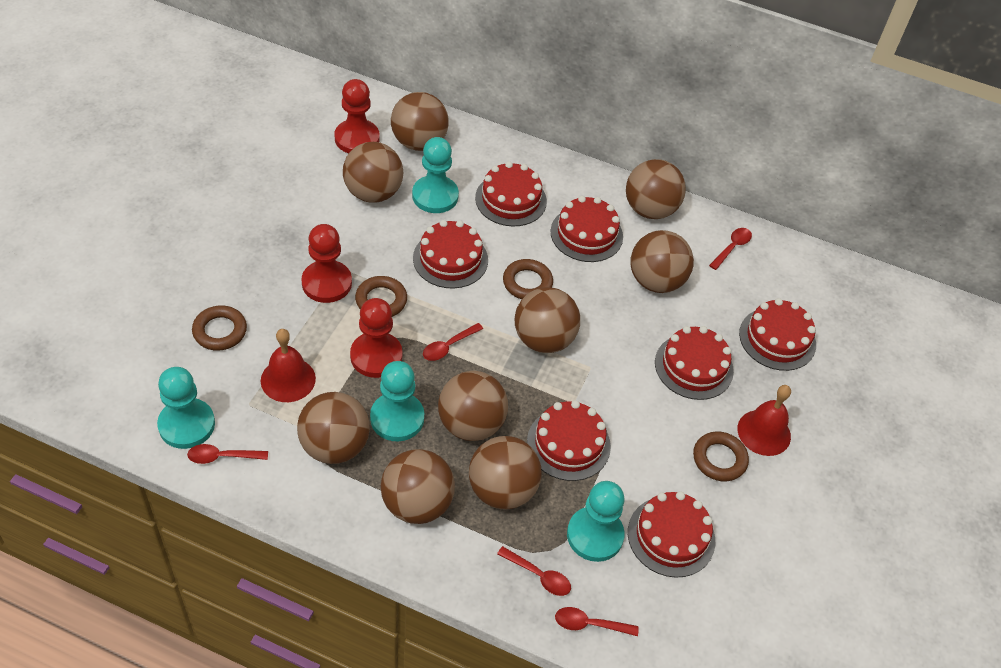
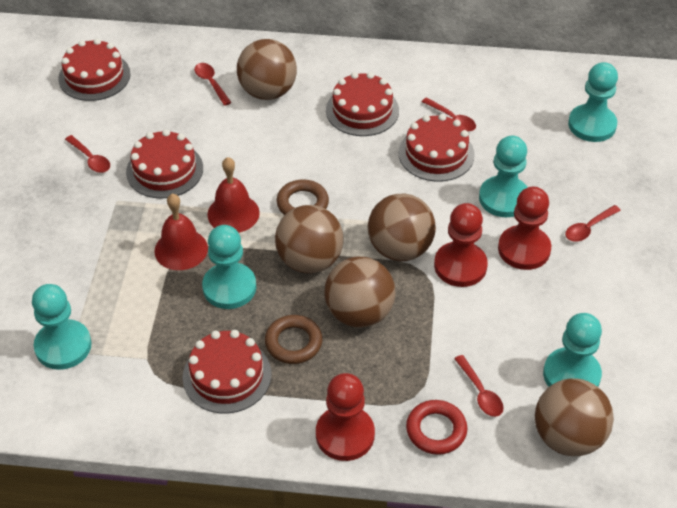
brown ball: 9 -> 5
brown ring: 4 -> 2
red cake: 7 -> 5
red ring: 0 -> 1
turquoise pawn: 4 -> 5

